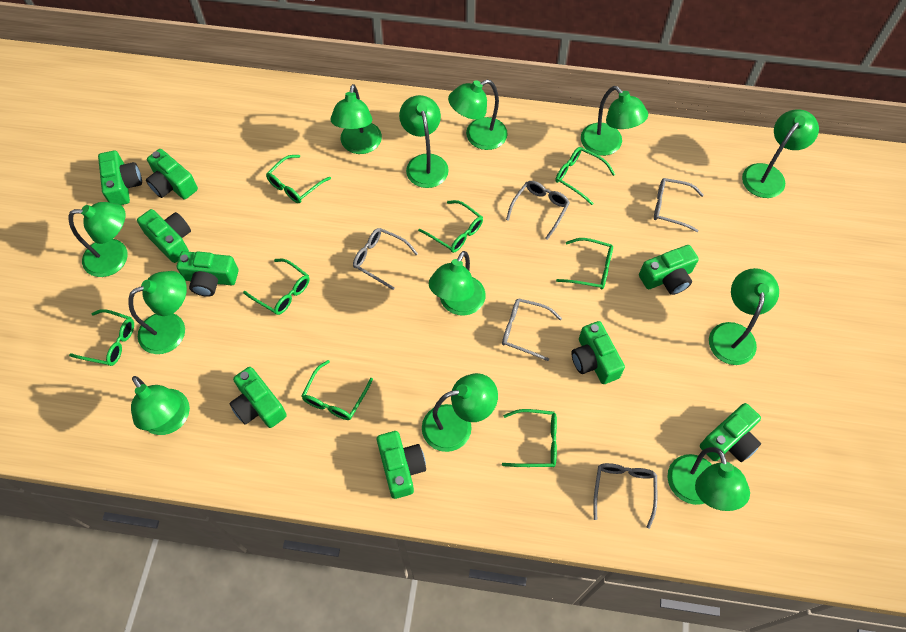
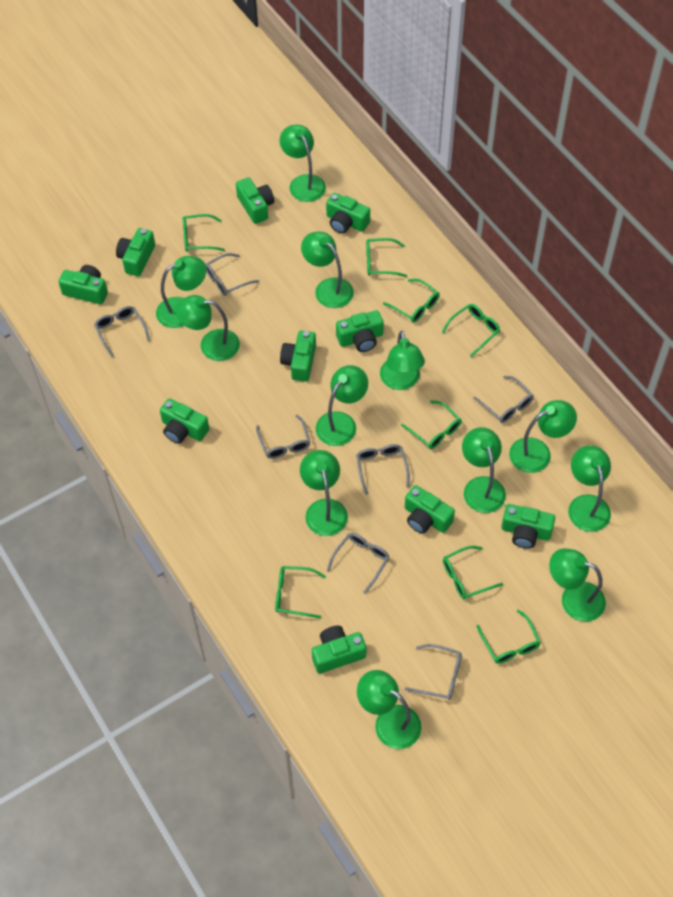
green camera: 9 -> 10
grey glasses: 5 -> 7

